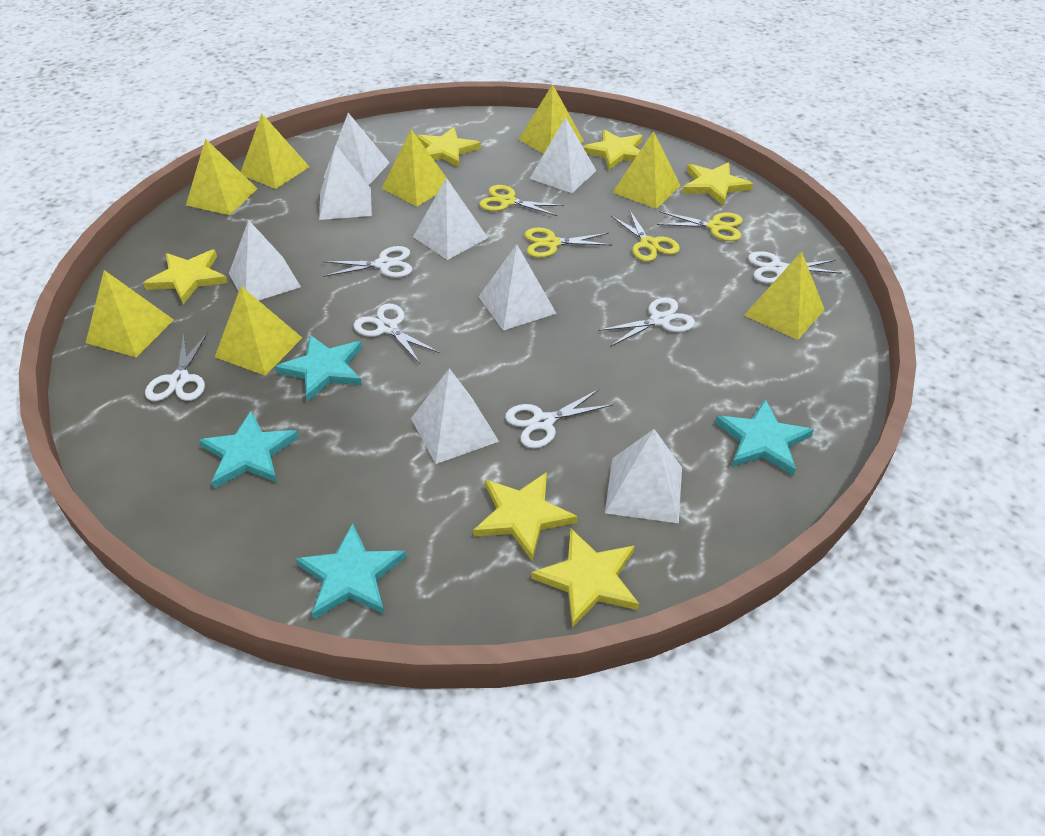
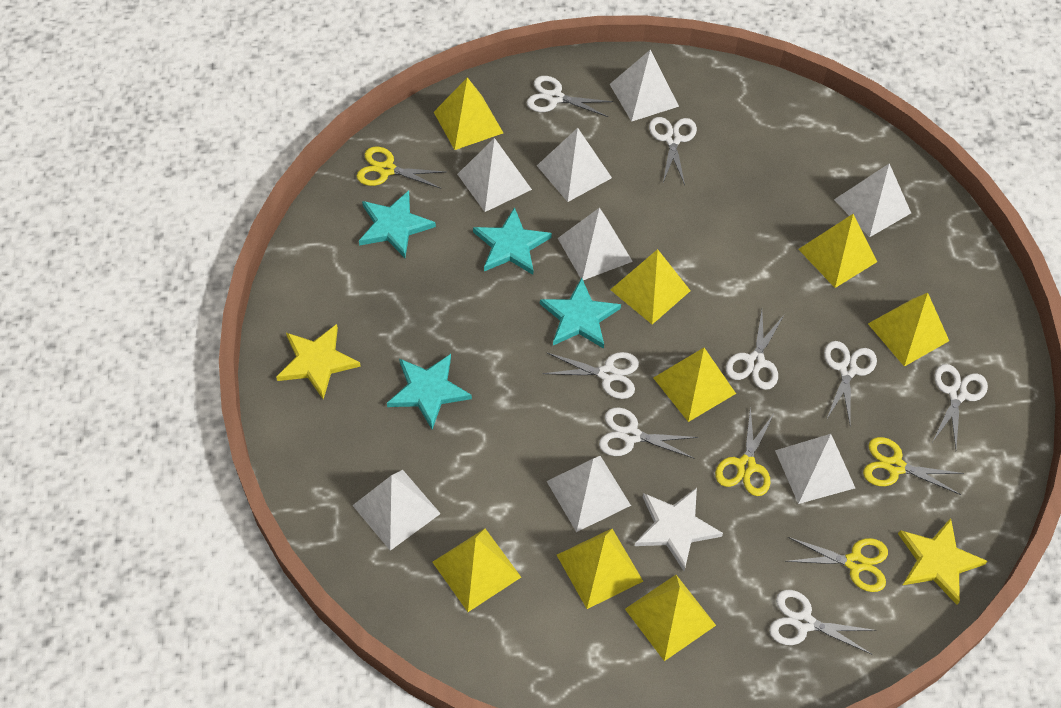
white scissors: 6 -> 8
white star: 0 -> 1
yellow star: 6 -> 2

